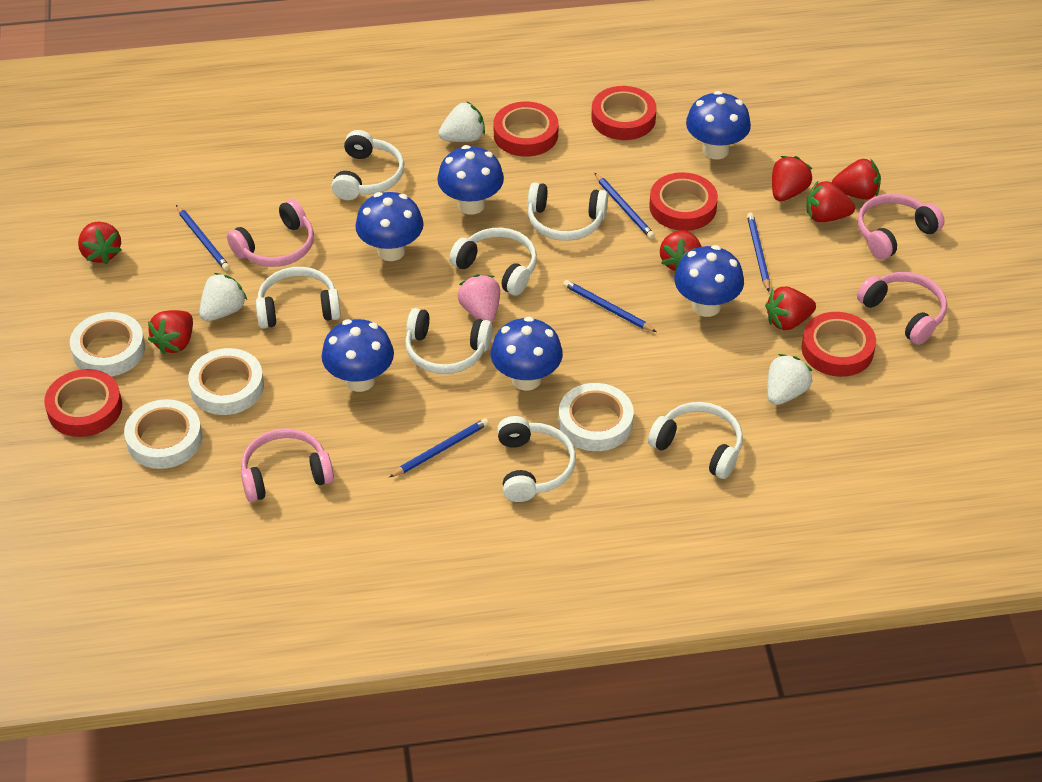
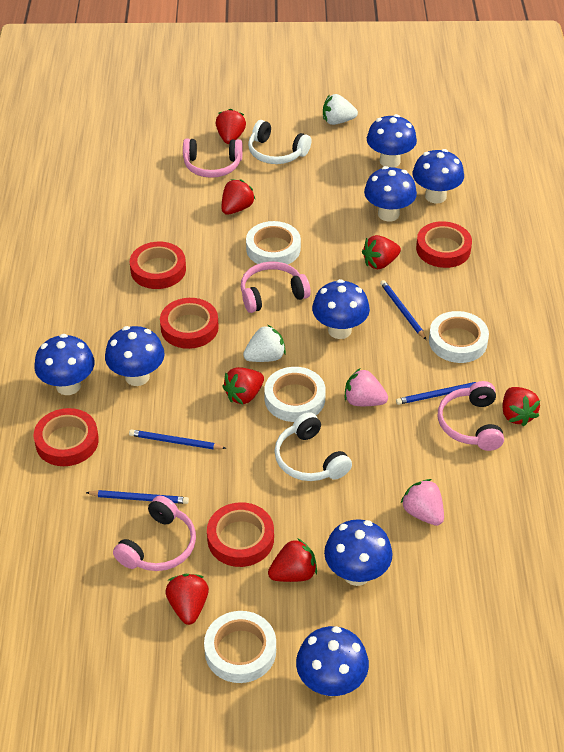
blue mushroom: 6 -> 8
blue pencil: 5 -> 4
pink strawberry: 1 -> 2
white headphones: 7 -> 2
white strawberry: 3 -> 2

